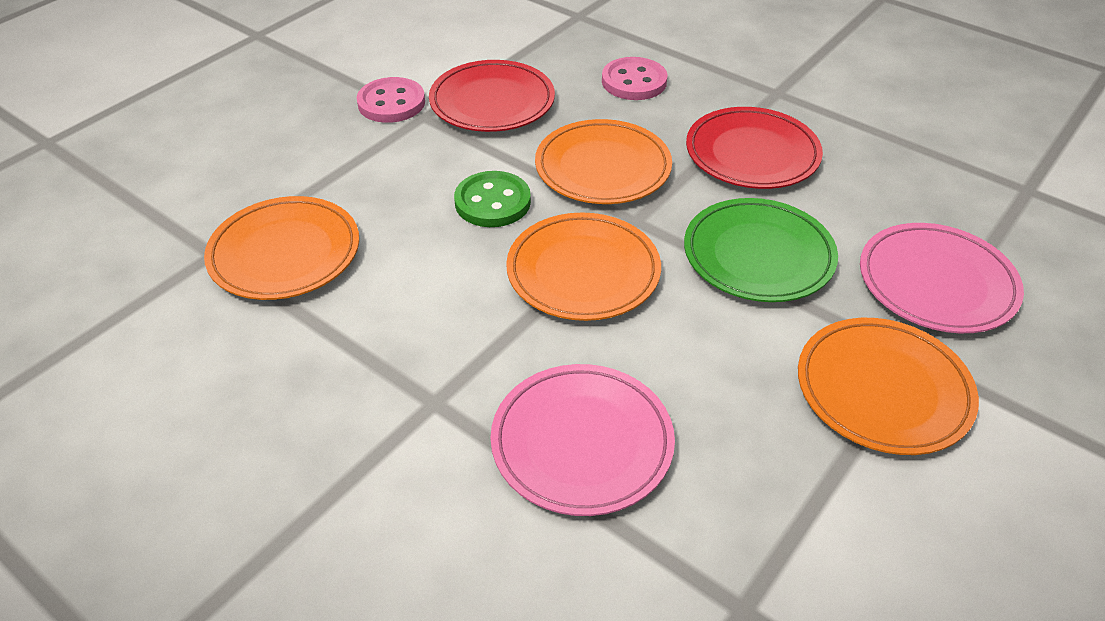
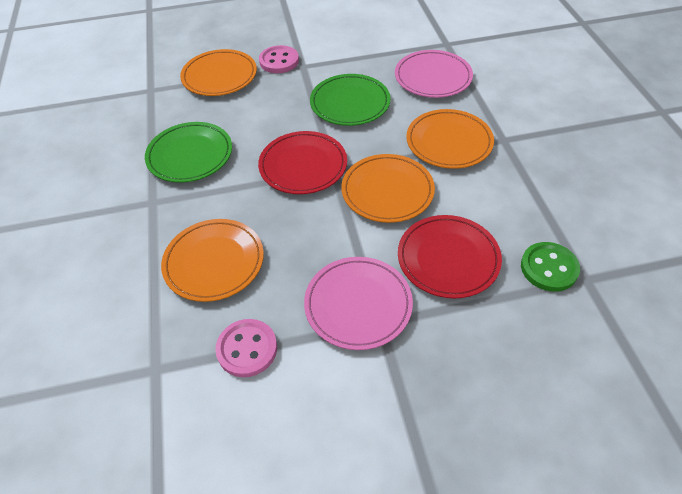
green plate: 1 -> 2

